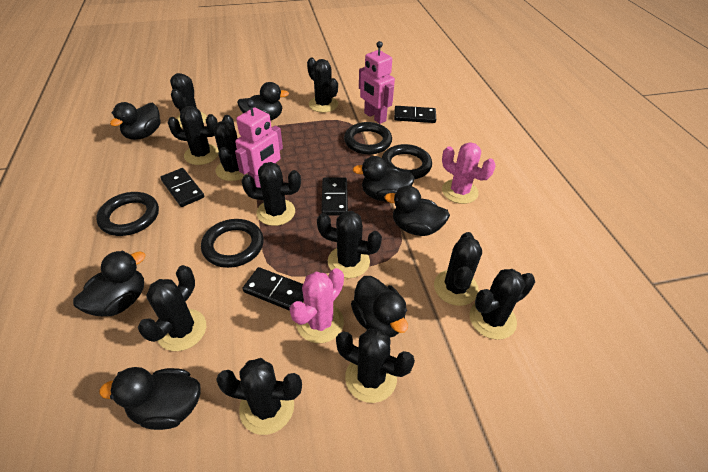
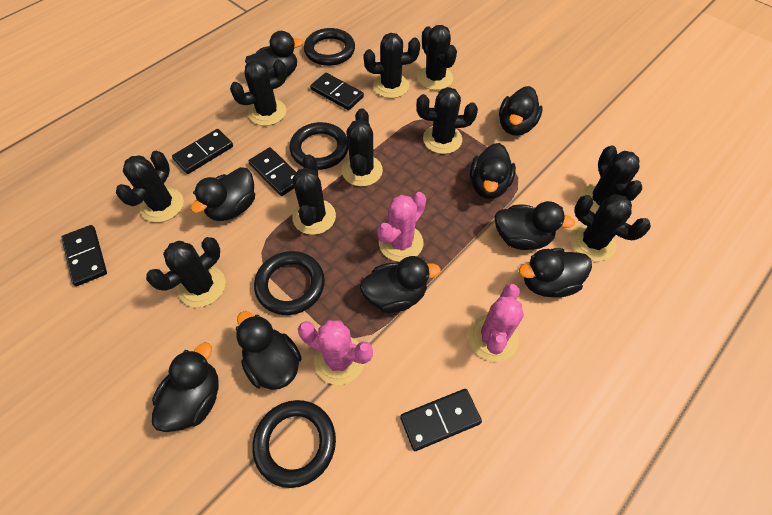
black cactus: 11 -> 10
black domino: 4 -> 5
black duck: 7 -> 9
pink cactus: 2 -> 3
pink robot: 2 -> 0

